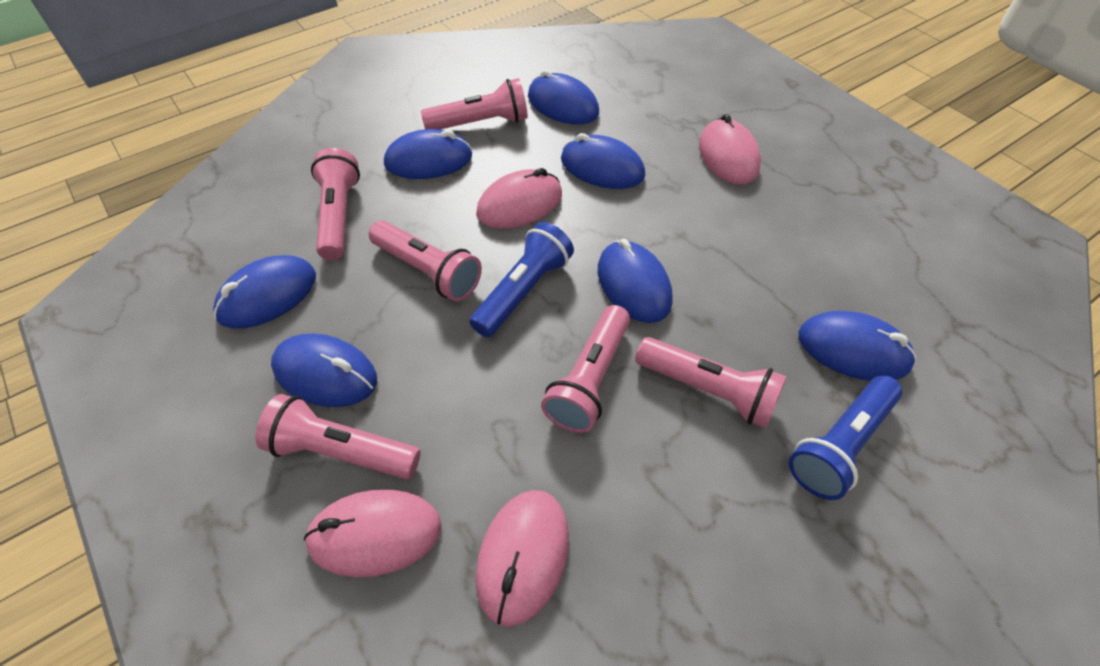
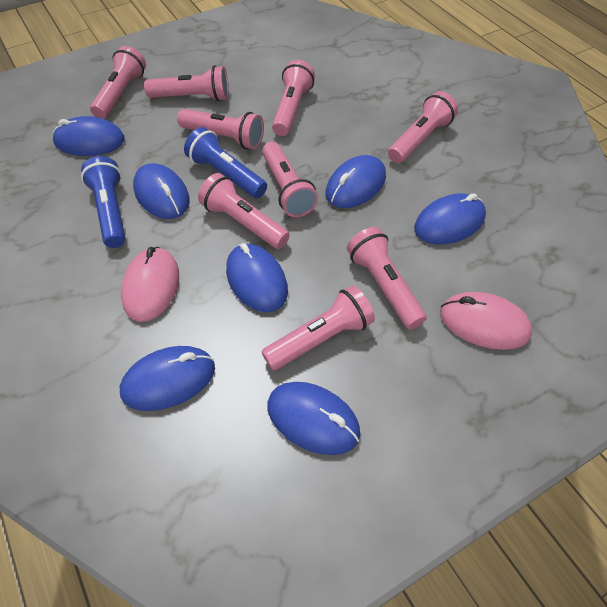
pink flashlight: 6 -> 9
pink mouse: 4 -> 2

